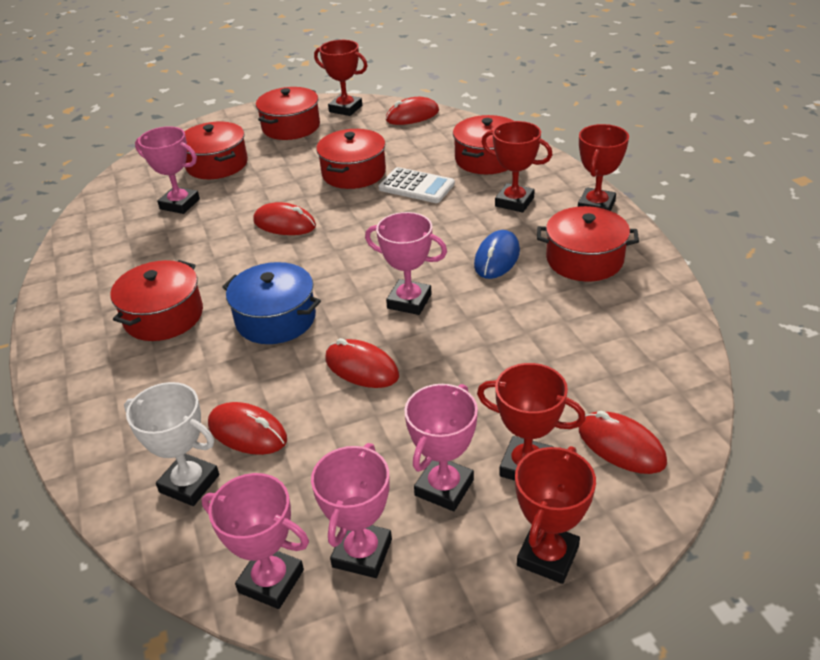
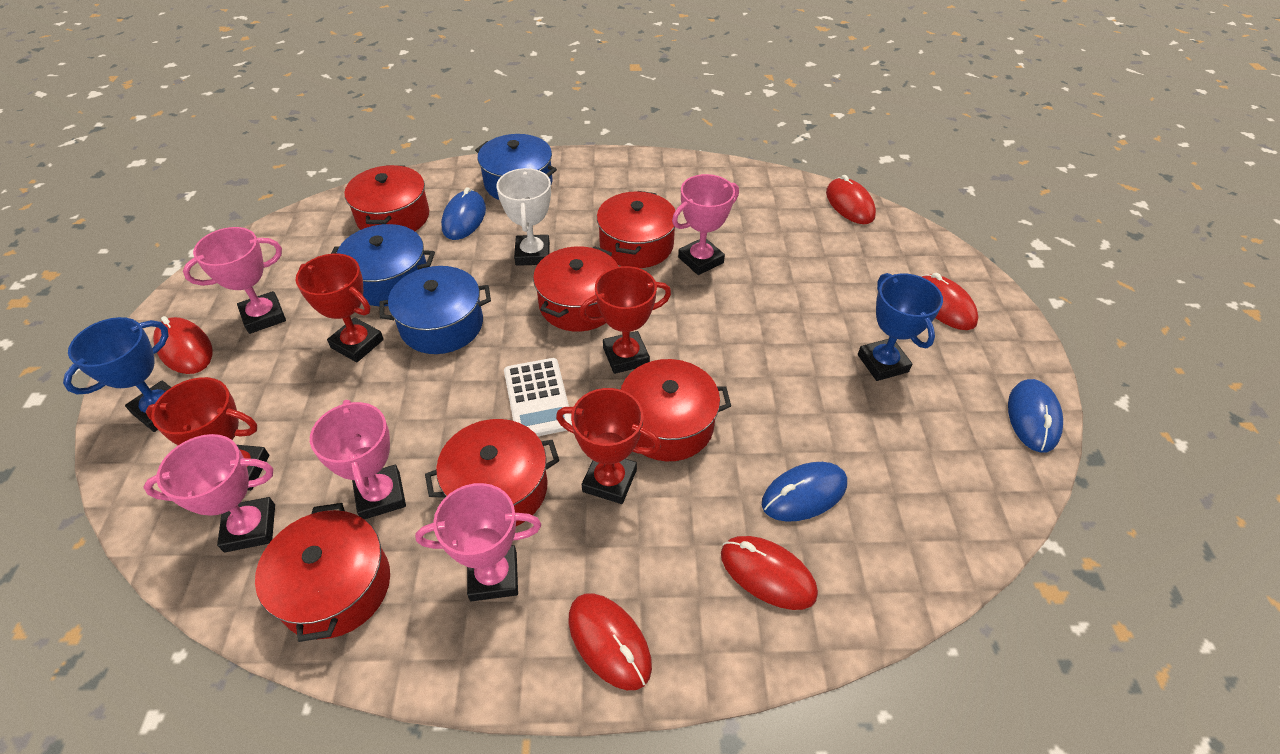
blue mouse: 1 -> 3
blue pot: 1 -> 3
blue trophy: 0 -> 2
red trophy: 5 -> 4

